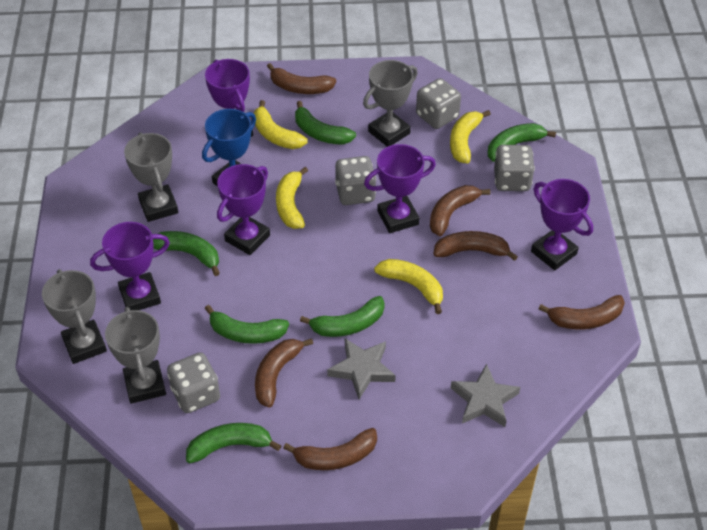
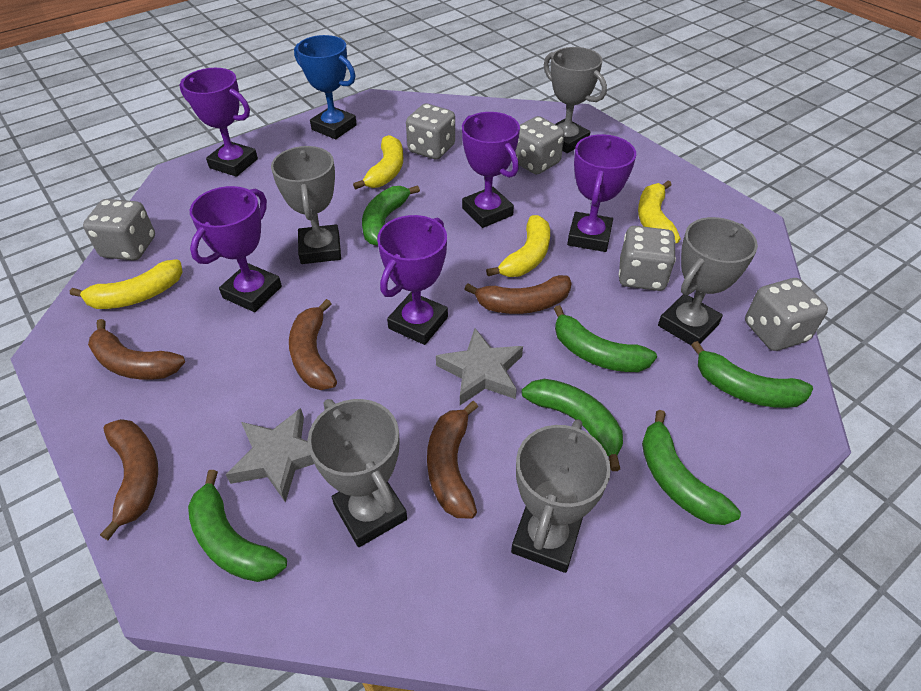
brown banana: 6 -> 5
grey dice: 4 -> 5
grey trophy: 4 -> 5

